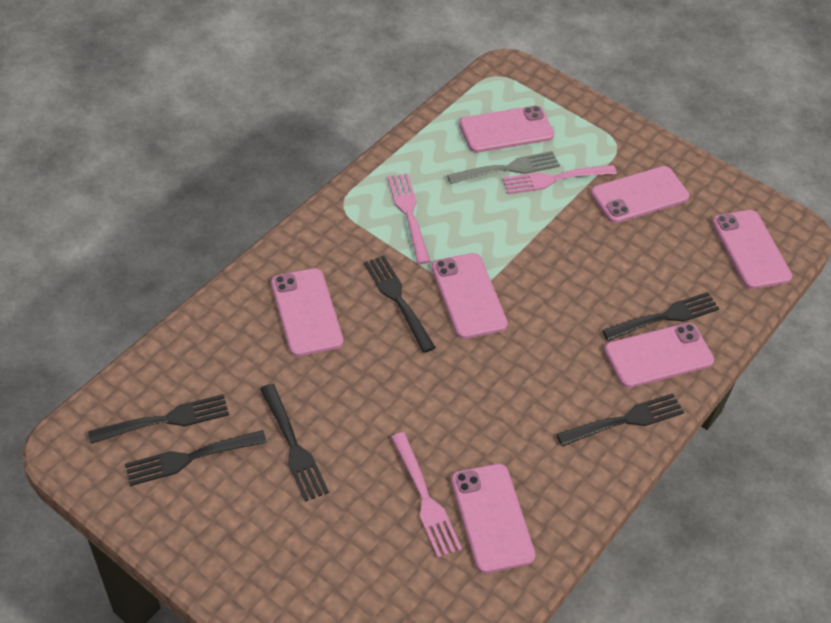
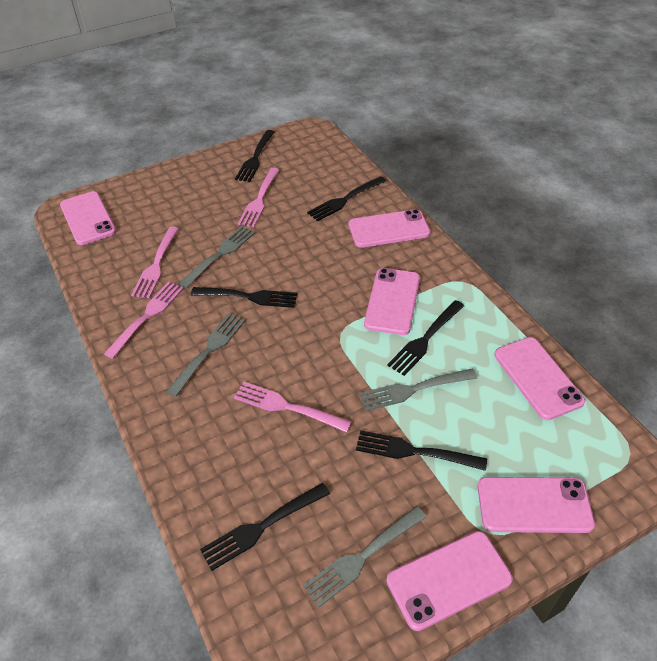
grey fork: 1 -> 4
pink fork: 3 -> 4
pink phone: 7 -> 6

